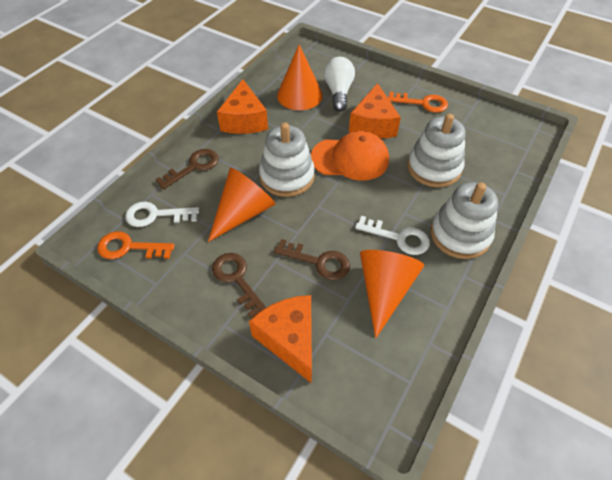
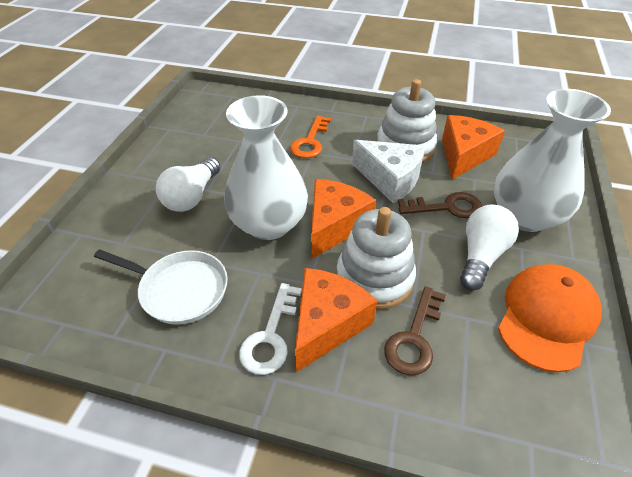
brown key: 3 -> 2
orange cone: 3 -> 0
orange key: 2 -> 1
white cheese: 0 -> 1
white key: 2 -> 1
white light bulb: 1 -> 2
white pan: 0 -> 1
white stacking toy: 3 -> 2
white vase: 0 -> 2

